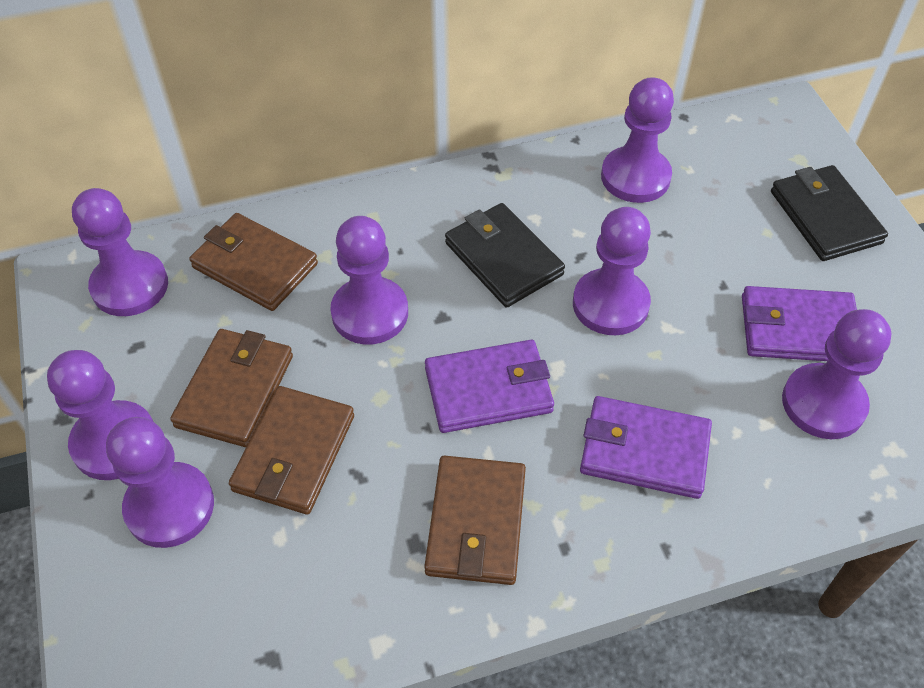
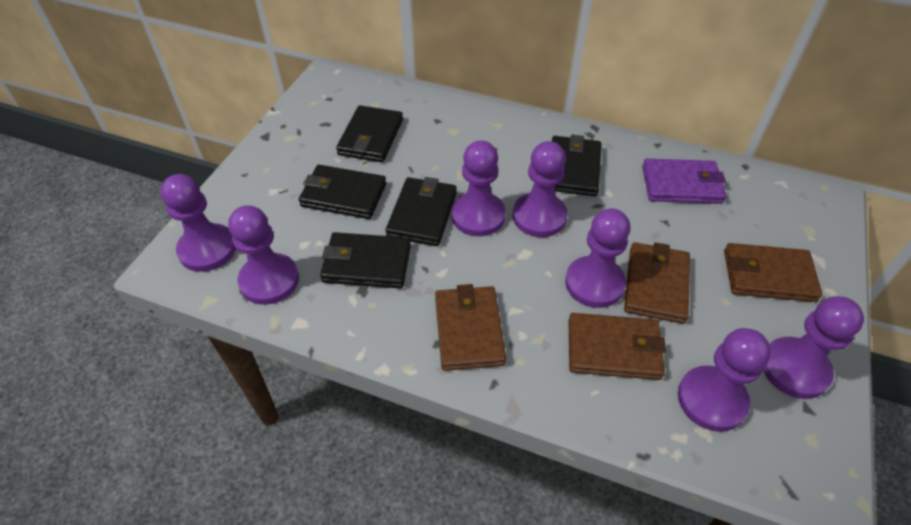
black wallet: 2 -> 5
purple wallet: 3 -> 1

